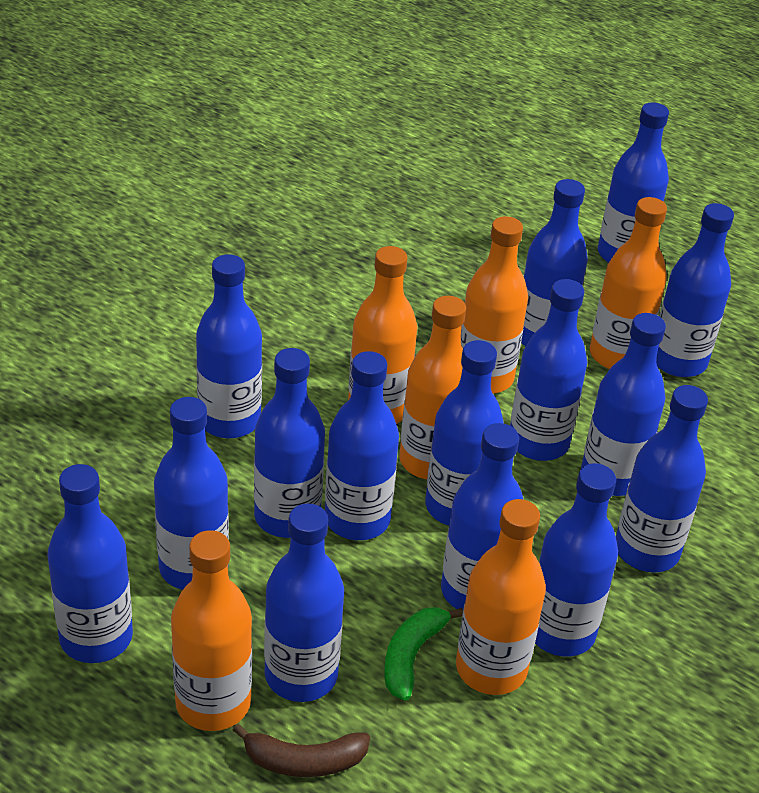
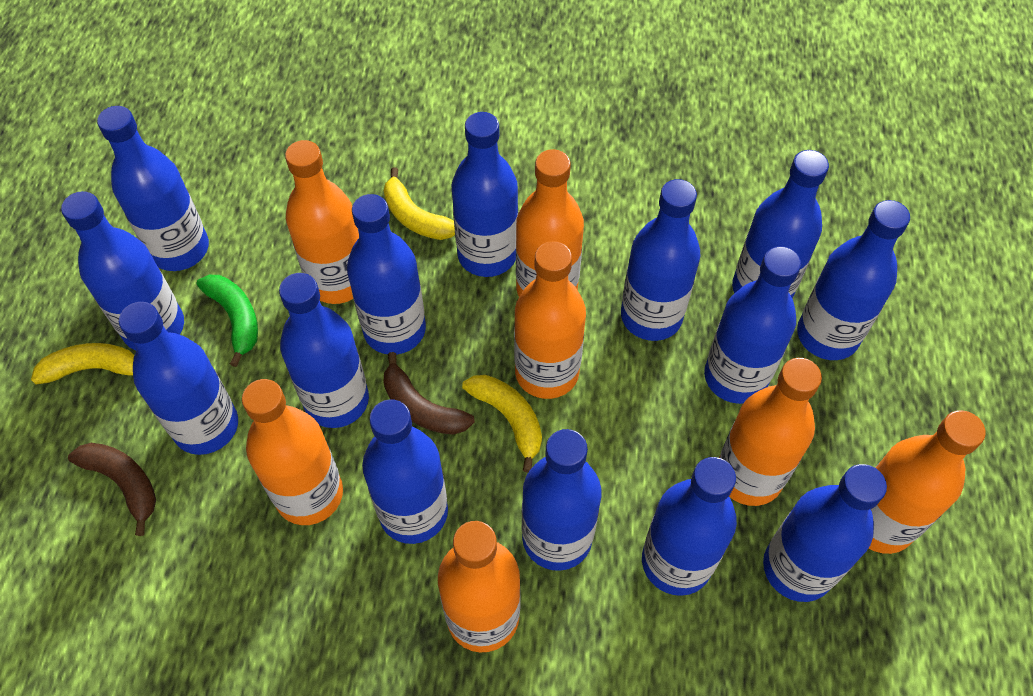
blue bottle: 15 -> 14
brown banana: 1 -> 2
orange bottle: 6 -> 7
yellow banana: 0 -> 3

